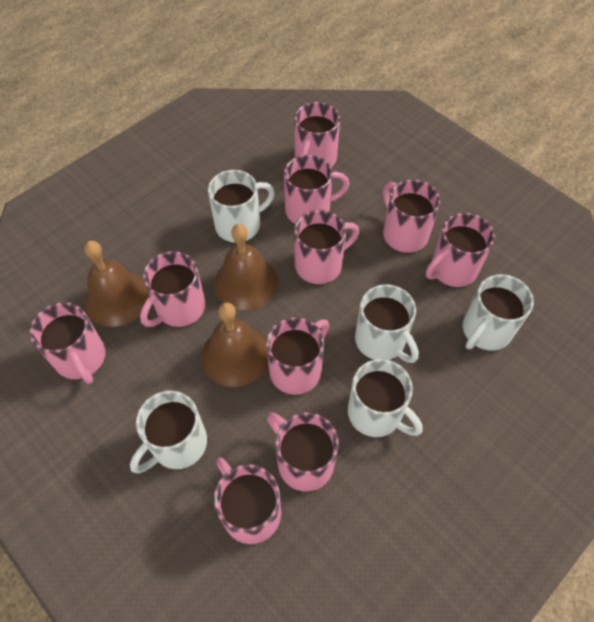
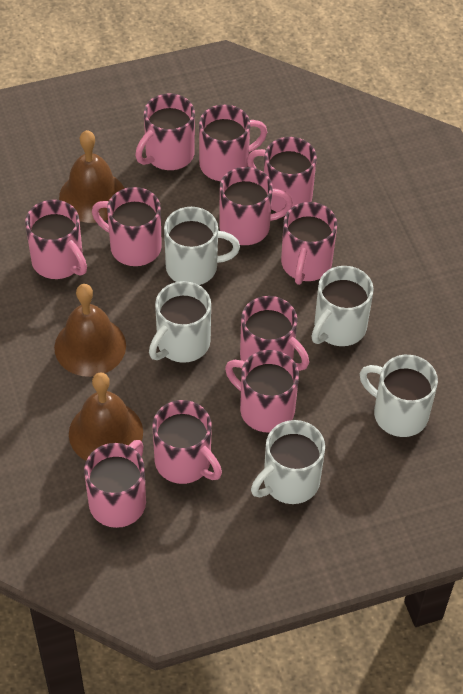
pink mug: 10 -> 11

